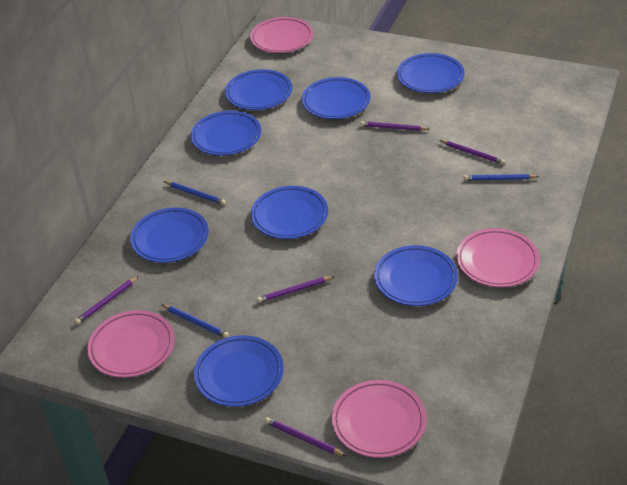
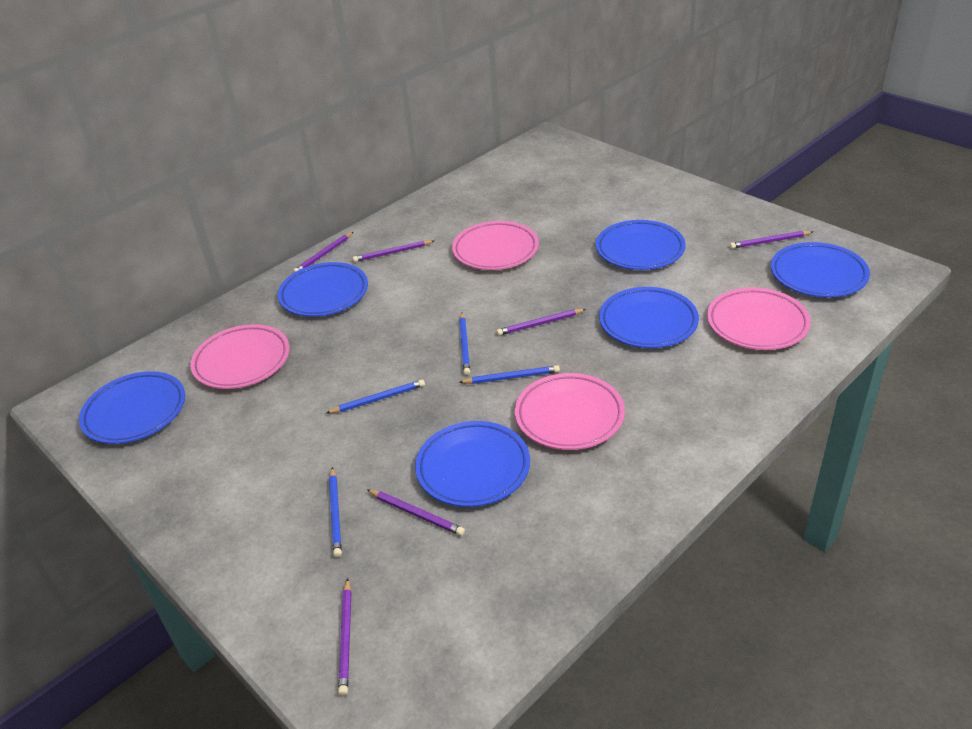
blue pencil: 3 -> 4
blue plate: 8 -> 6
purple pencil: 5 -> 6

